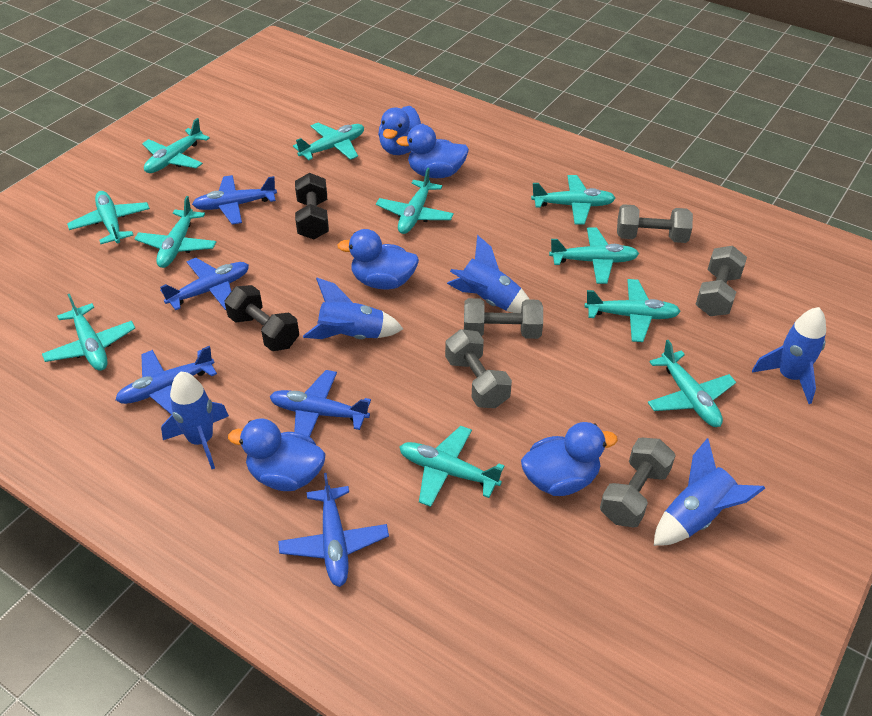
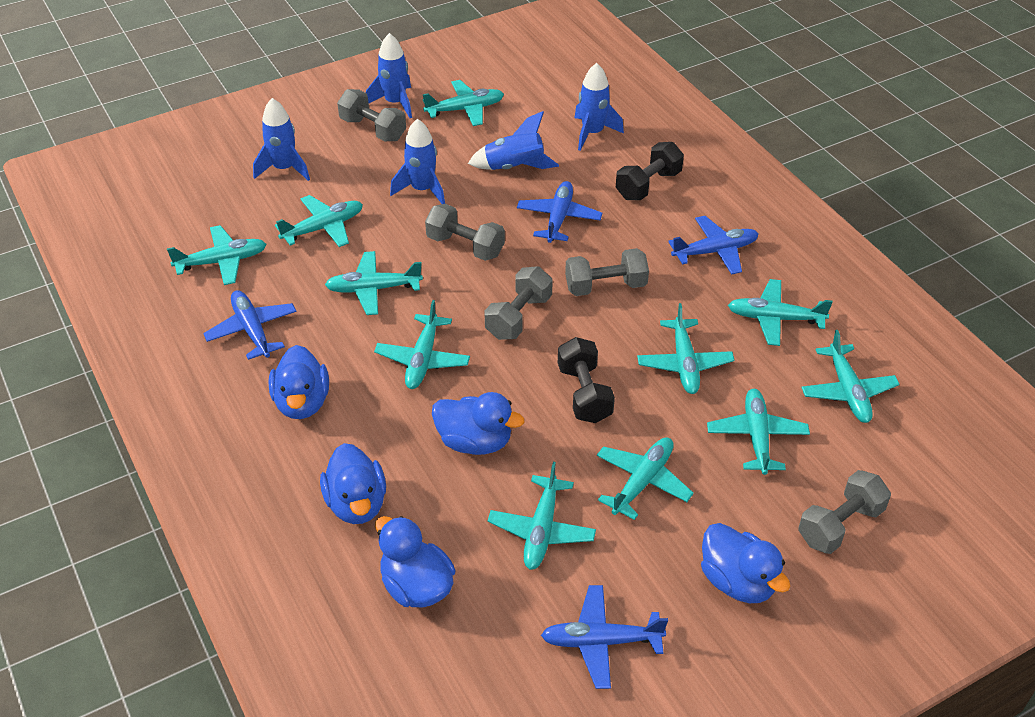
blue plane: 5 -> 4

